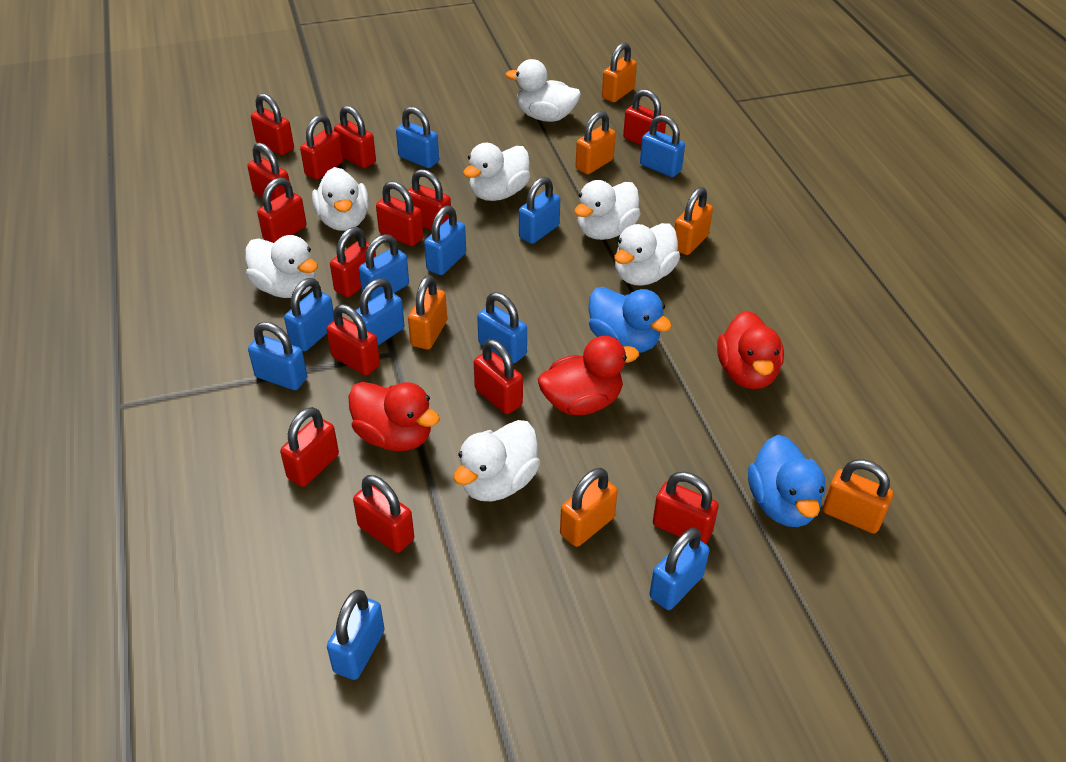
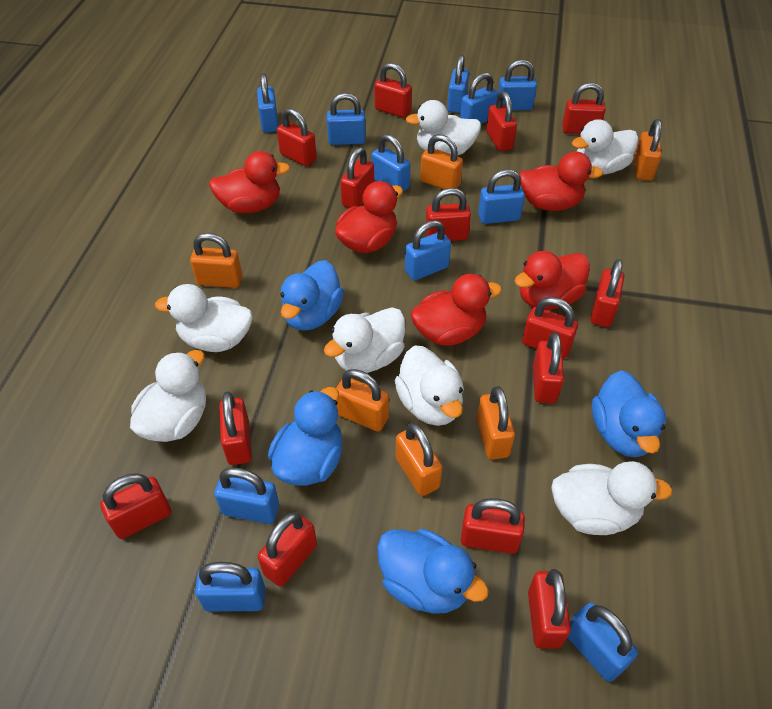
blue duck: 2 -> 4
red duck: 3 -> 5

